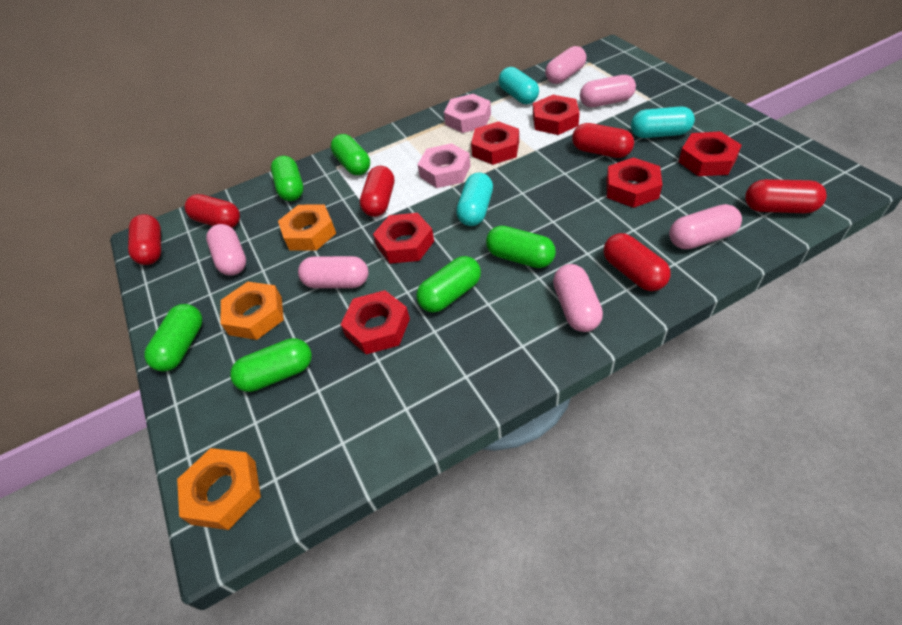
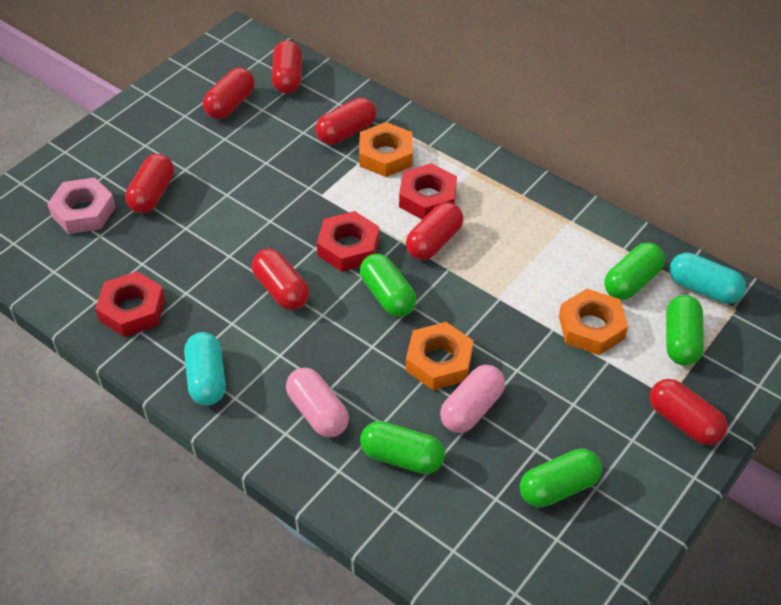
green capsule: 6 -> 5
pink capsule: 6 -> 2
pink nut: 2 -> 1
red capsule: 6 -> 7
red nut: 6 -> 3
turquoise capsule: 3 -> 2

